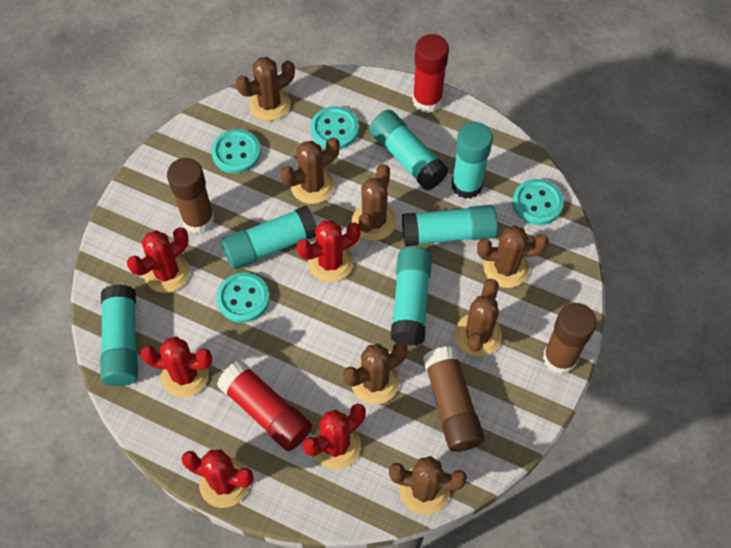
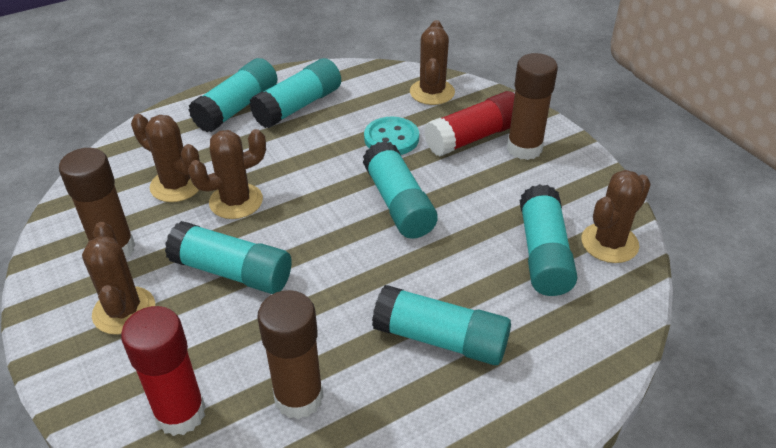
brown cactus: 7 -> 5
red cactus: 5 -> 0
turquoise button: 4 -> 1

